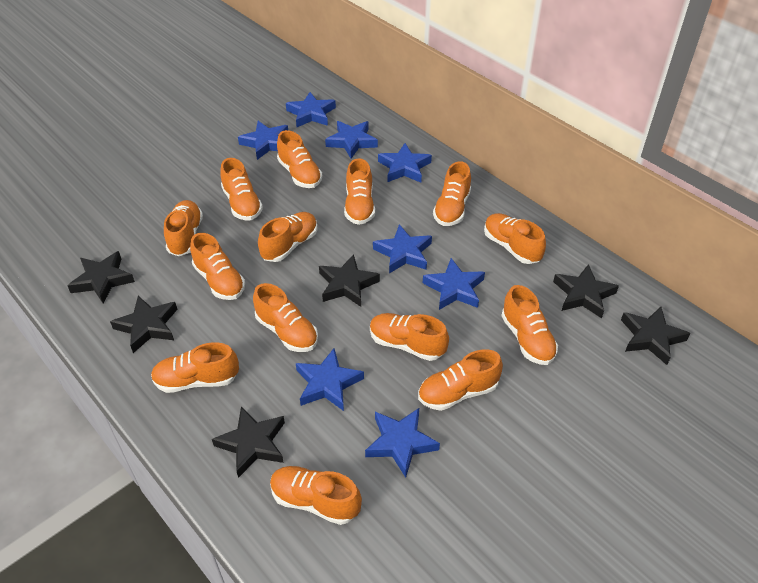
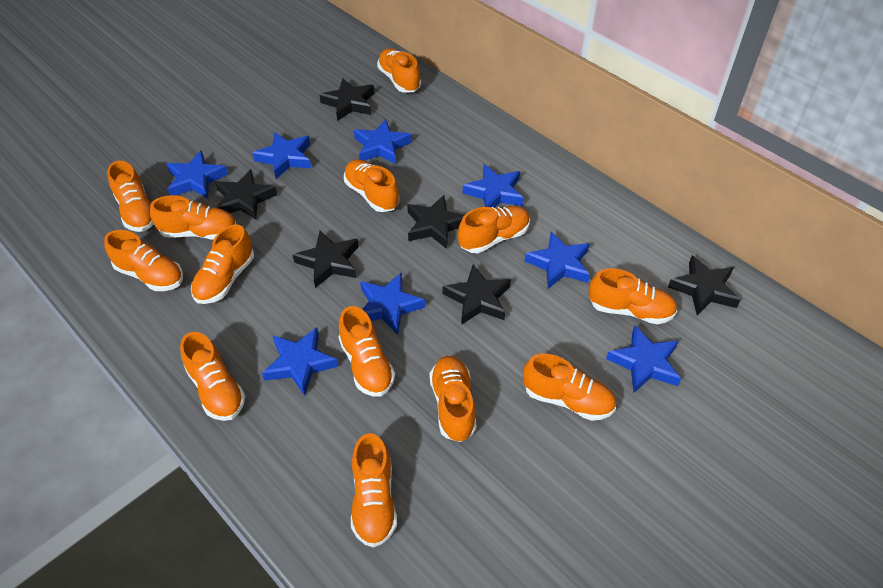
orange shoe: 14 -> 13

